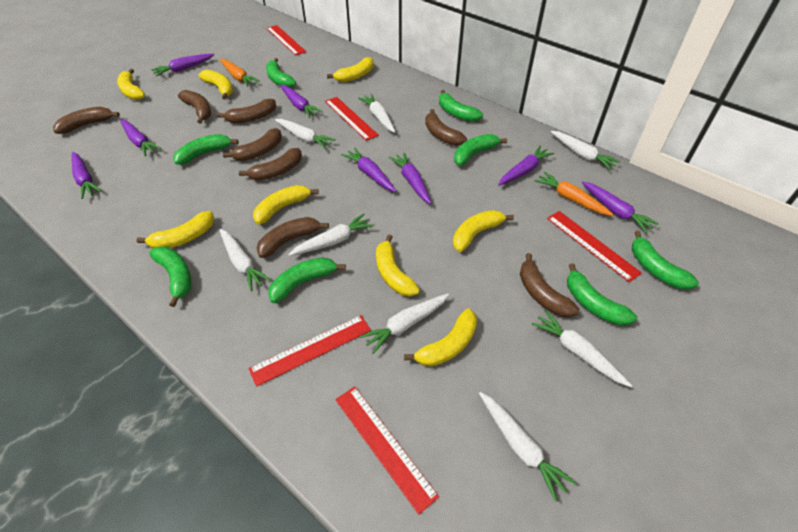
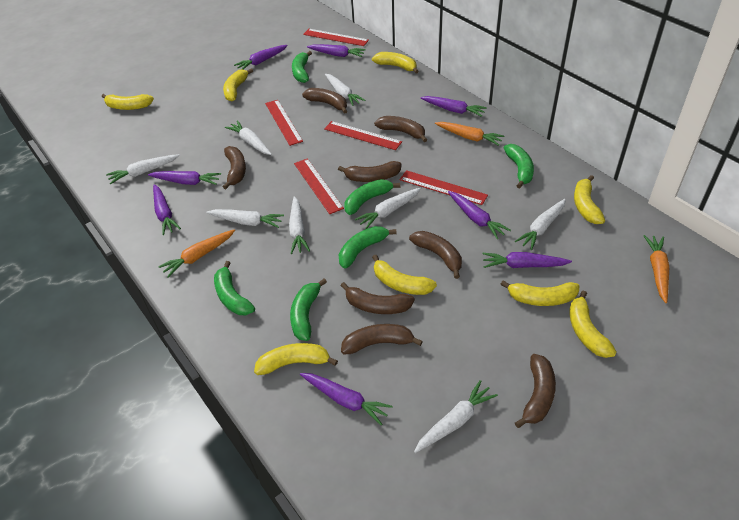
green banana: 8 -> 6
orange carrot: 2 -> 3

